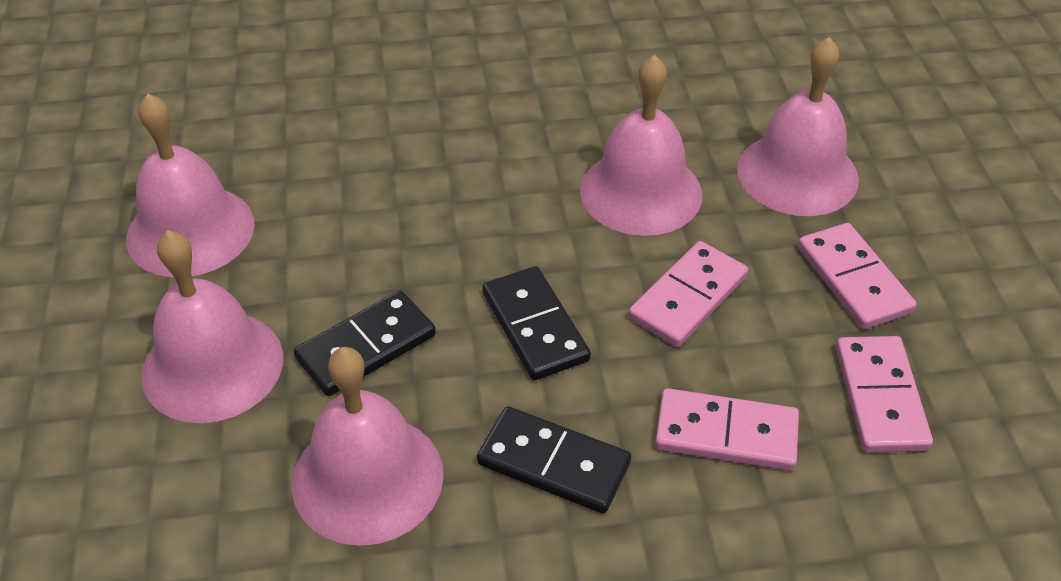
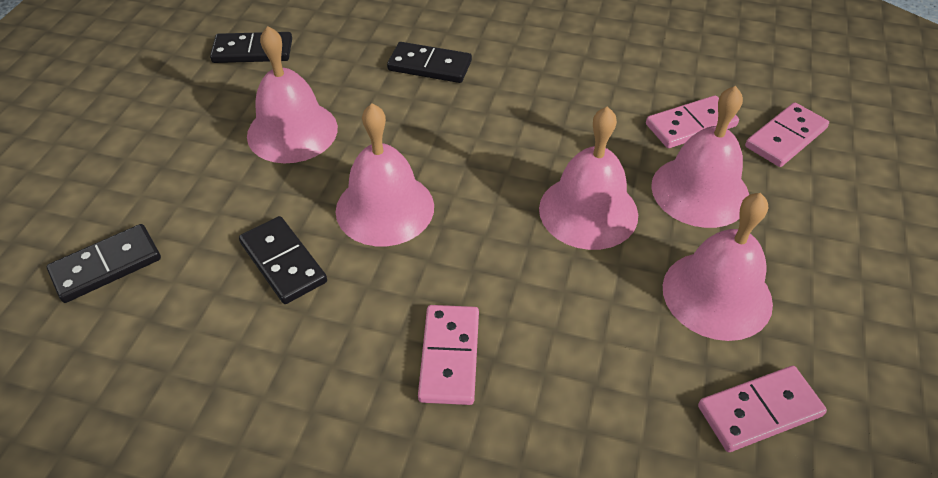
black domino: 3 -> 4

